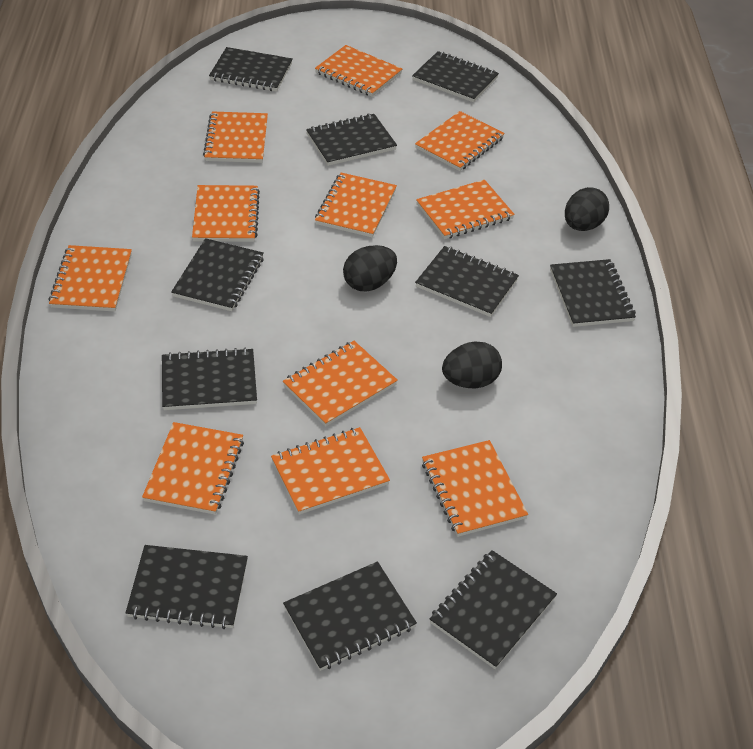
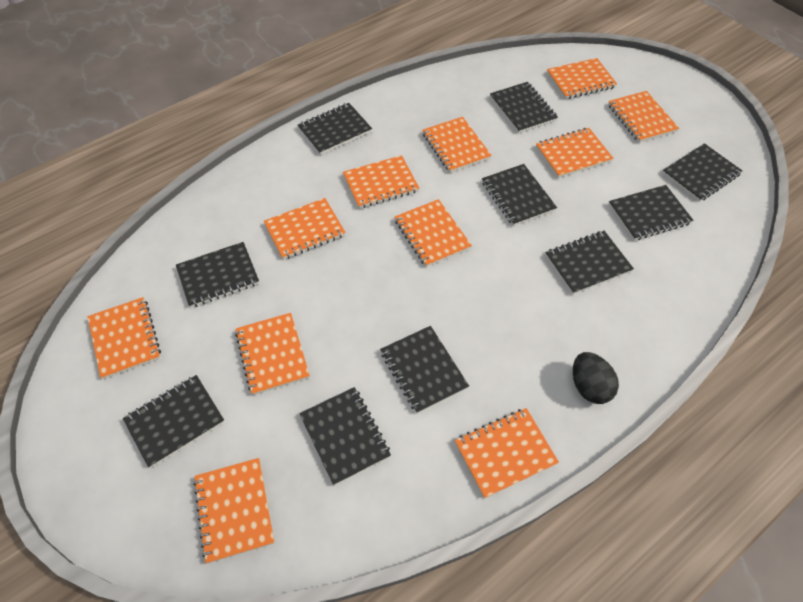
black egg: 3 -> 1

